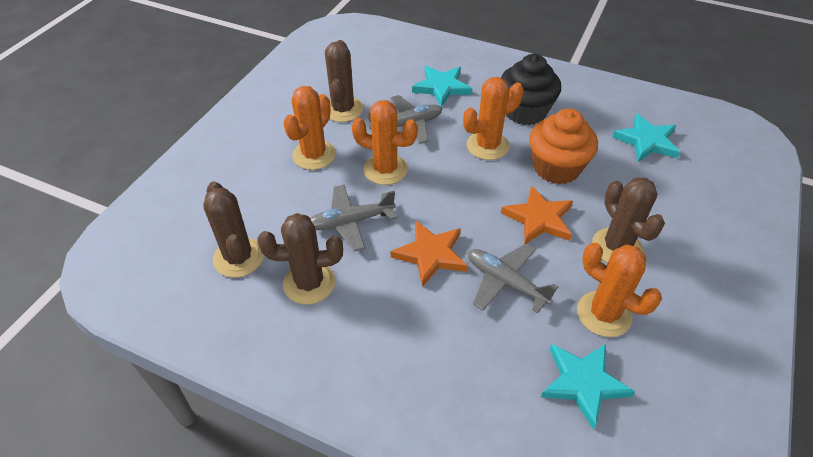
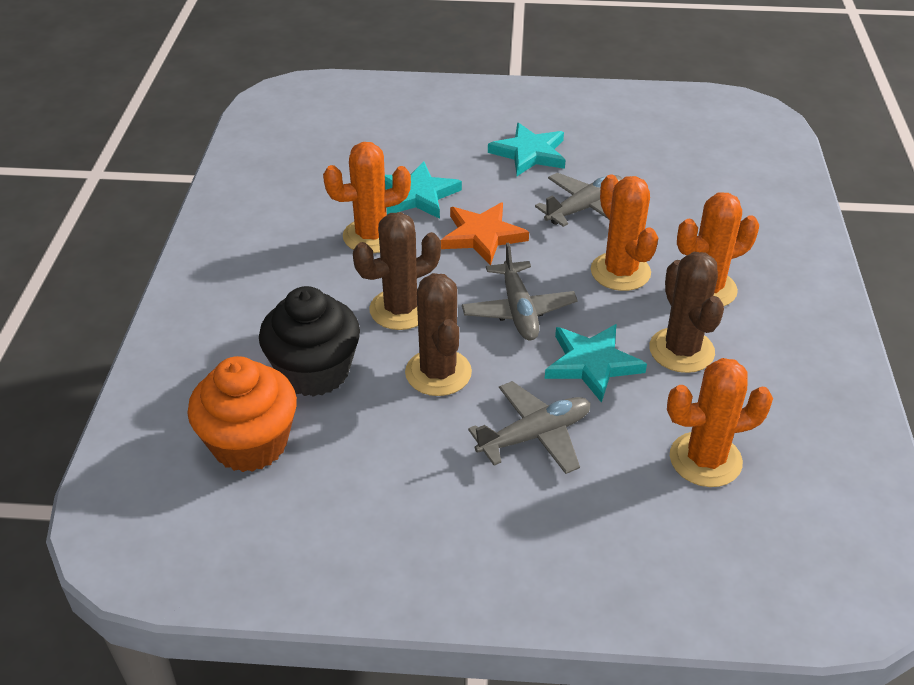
brown cactus: 4 -> 3
orange star: 2 -> 1

